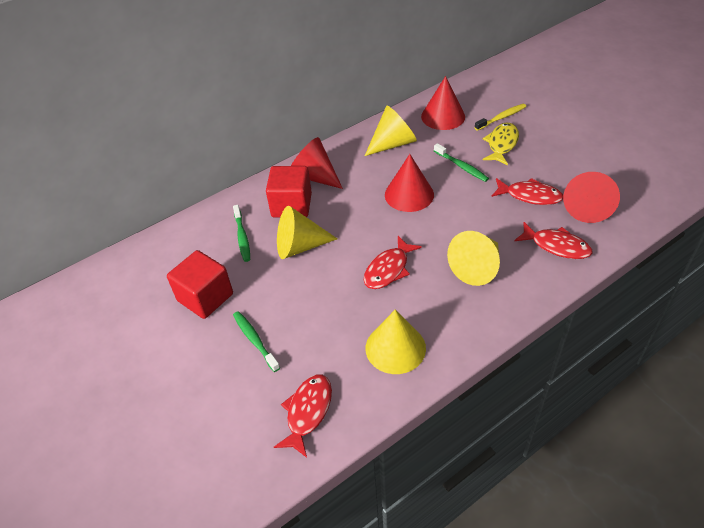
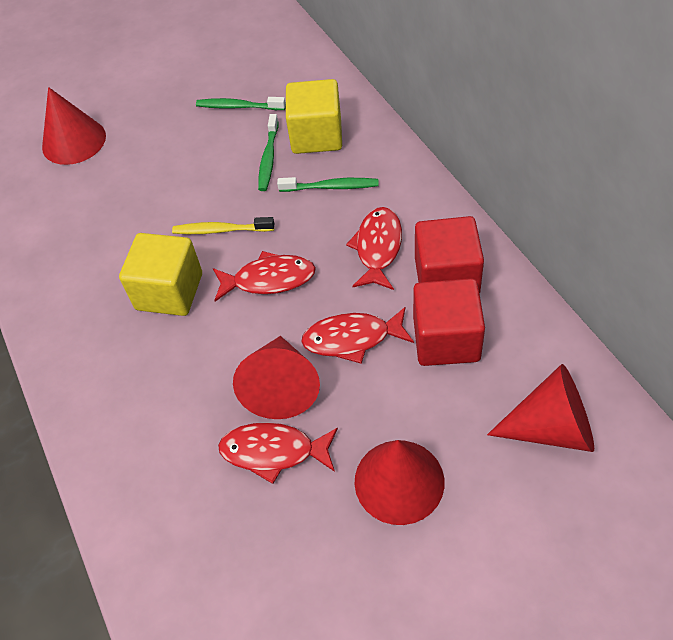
yellow cone: 4 -> 0
yellow cube: 0 -> 2
yellow fish: 1 -> 0

